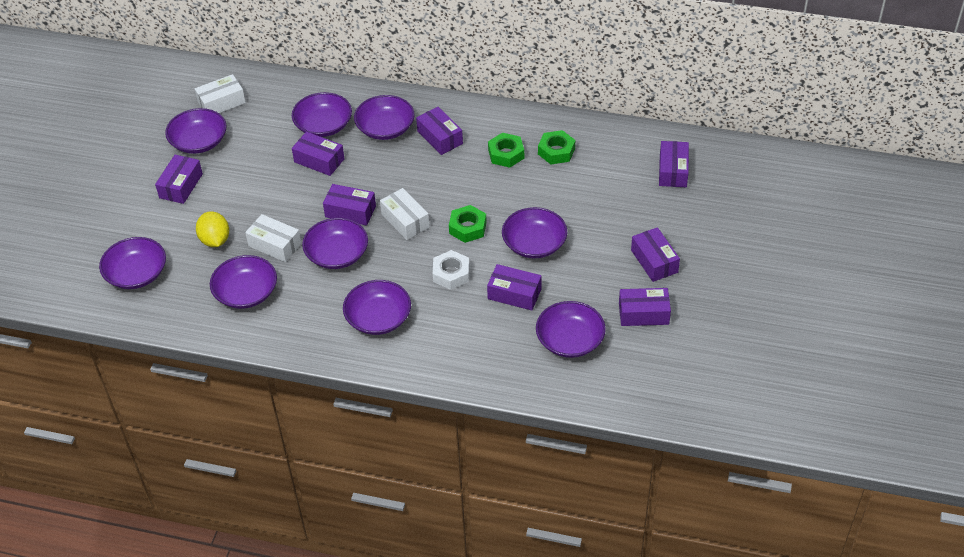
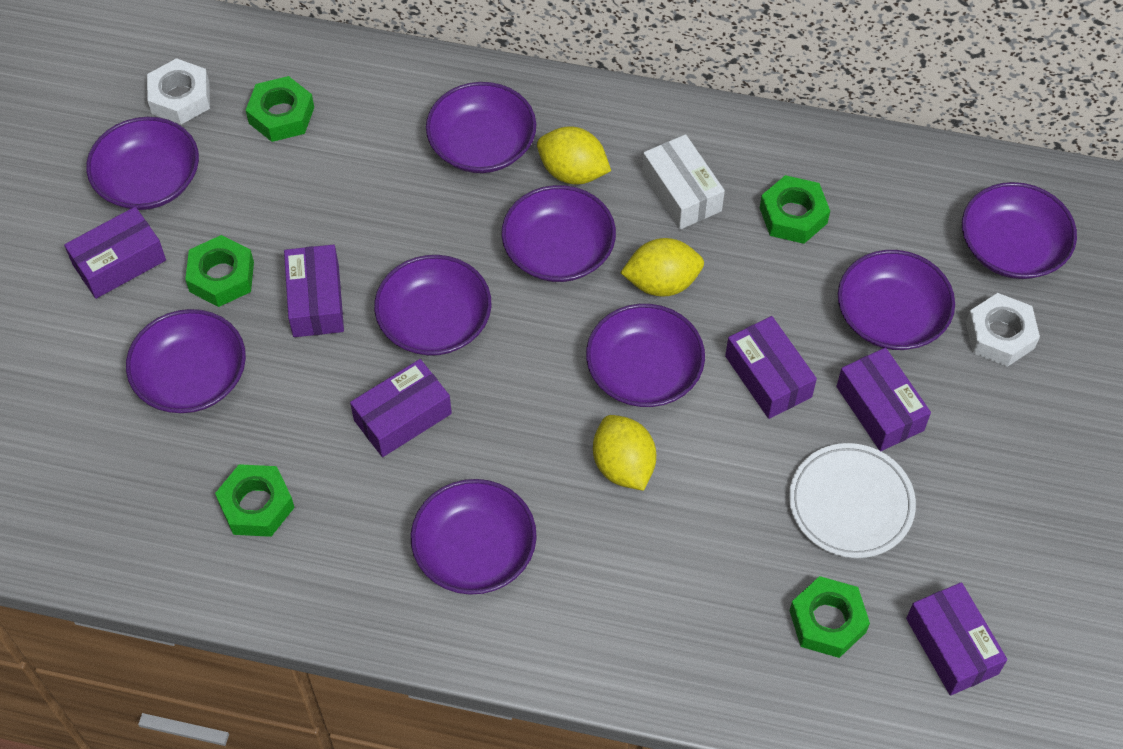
green nut: 3 -> 5
purple box: 8 -> 6
white box: 3 -> 1
white nut: 1 -> 2
white plate: 0 -> 1
yellow lemon: 1 -> 3

